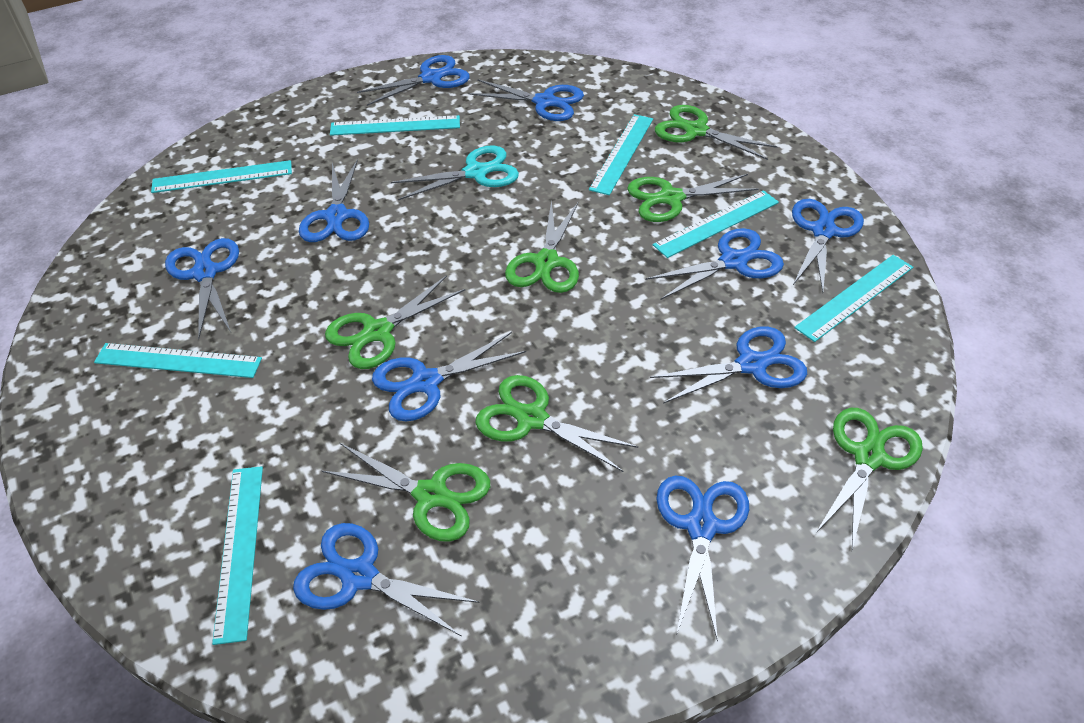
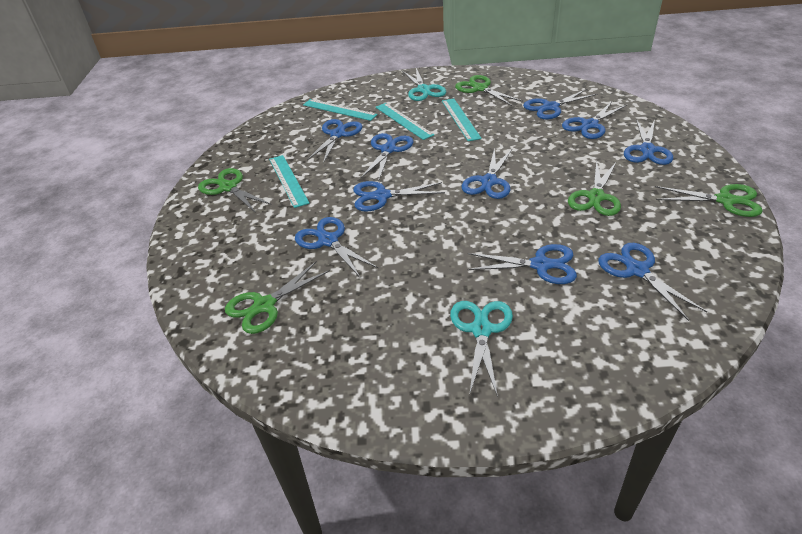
green scissors: 7 -> 5
turquoise ruler: 7 -> 4
turquoise scissors: 1 -> 2

